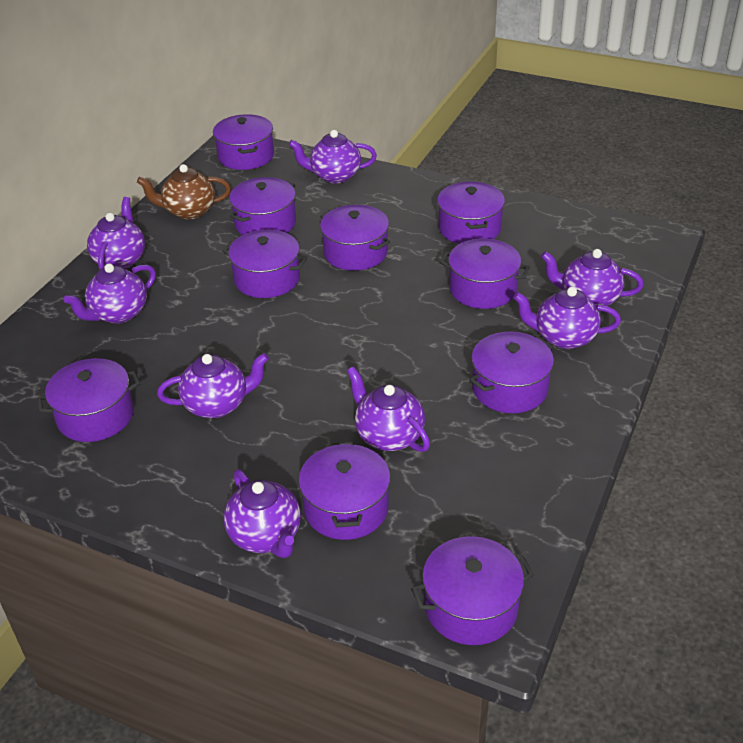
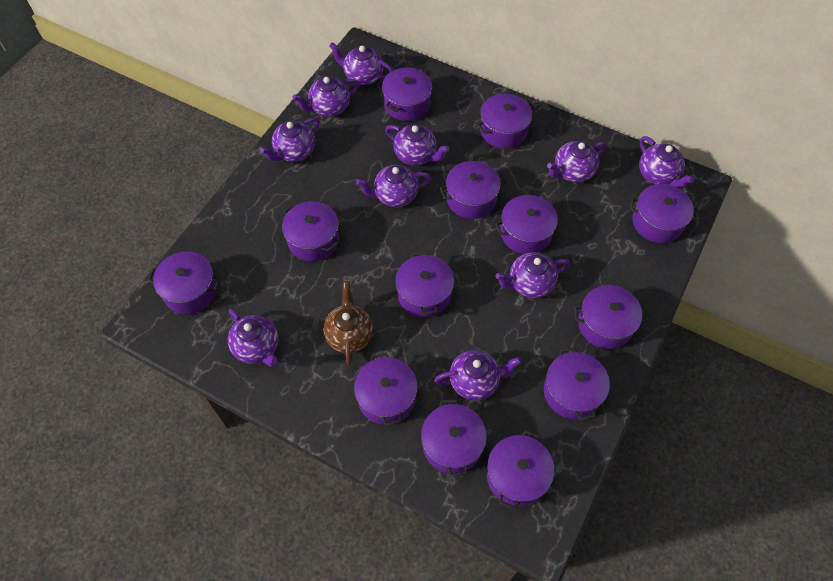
purple pot: 10 -> 13
purple teapot: 8 -> 10

